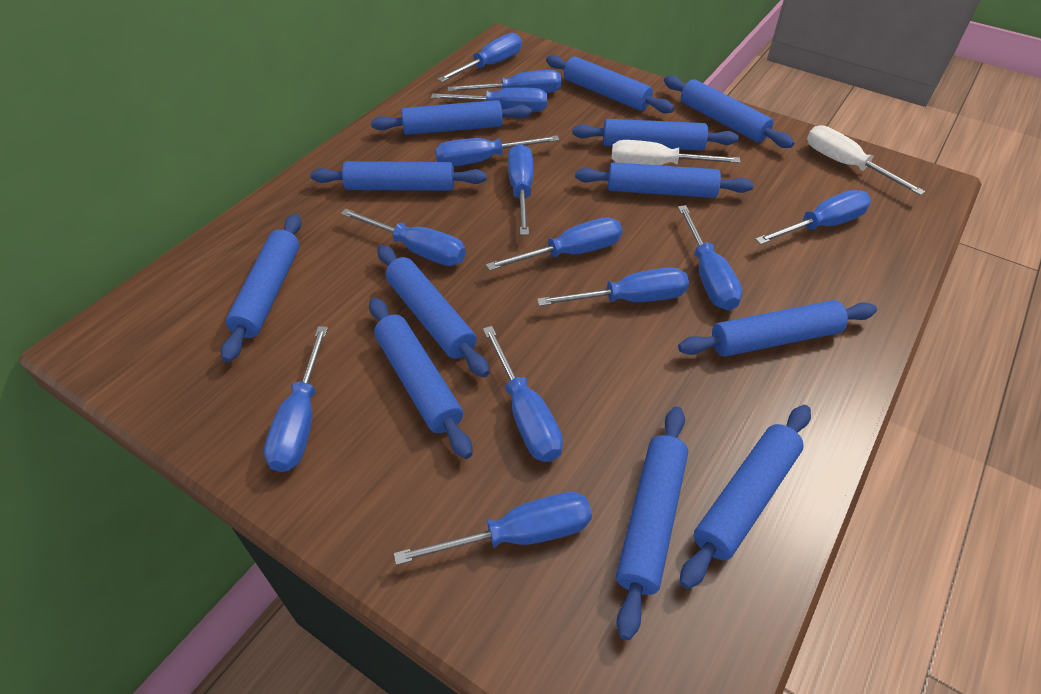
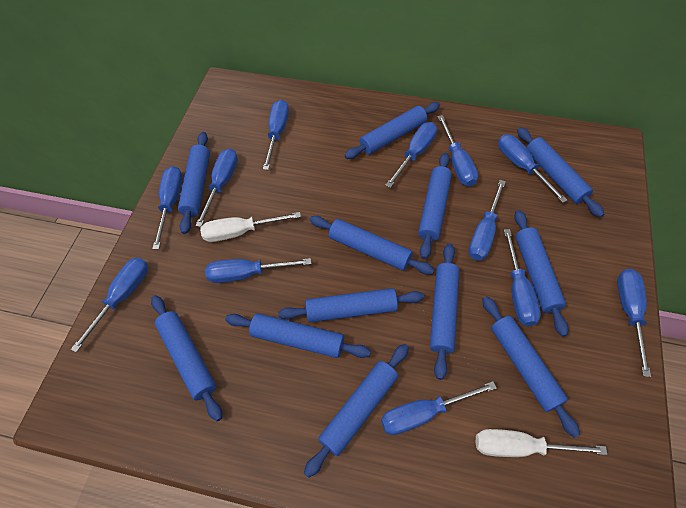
blue screwdriver: 13 -> 12

